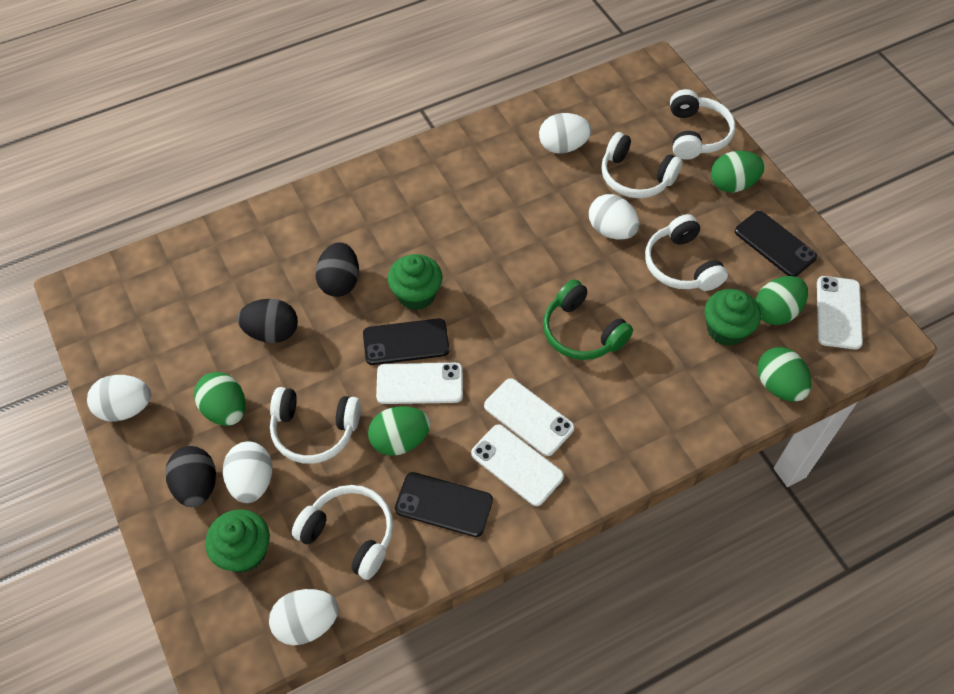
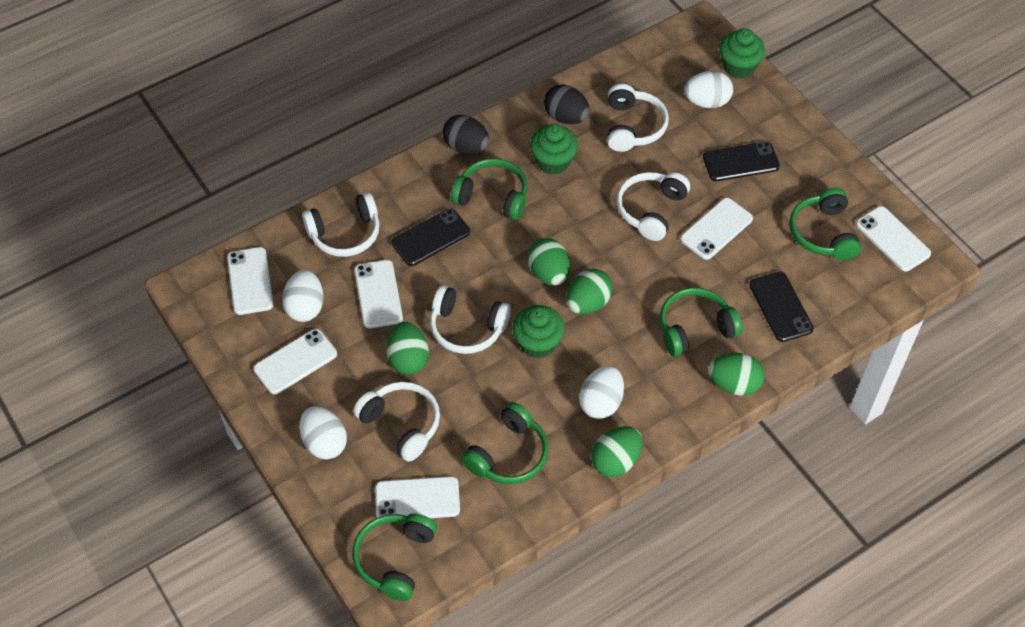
black egg: 3 -> 2
green headphones: 1 -> 5
white egg: 5 -> 4
white phone: 4 -> 6

